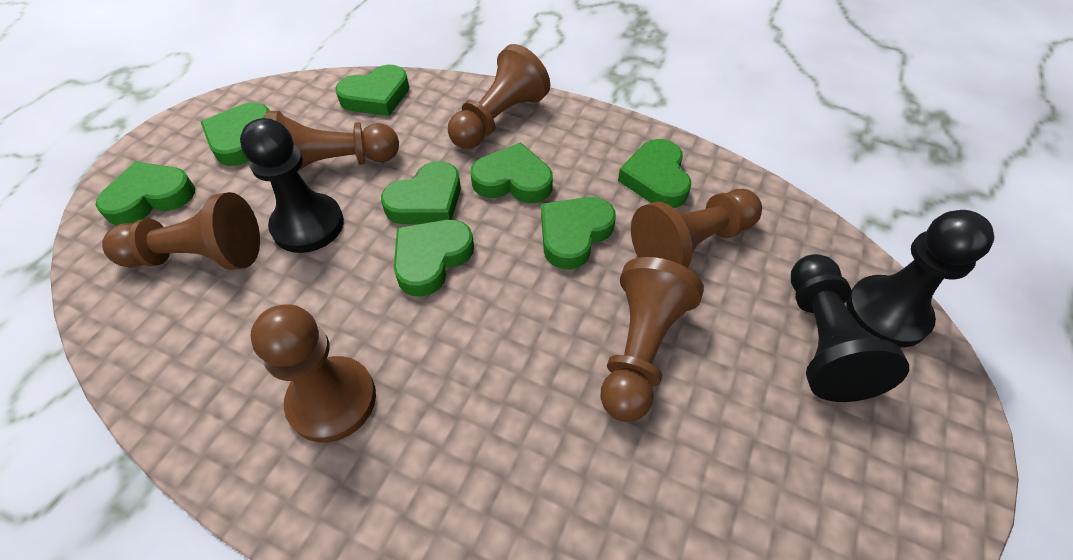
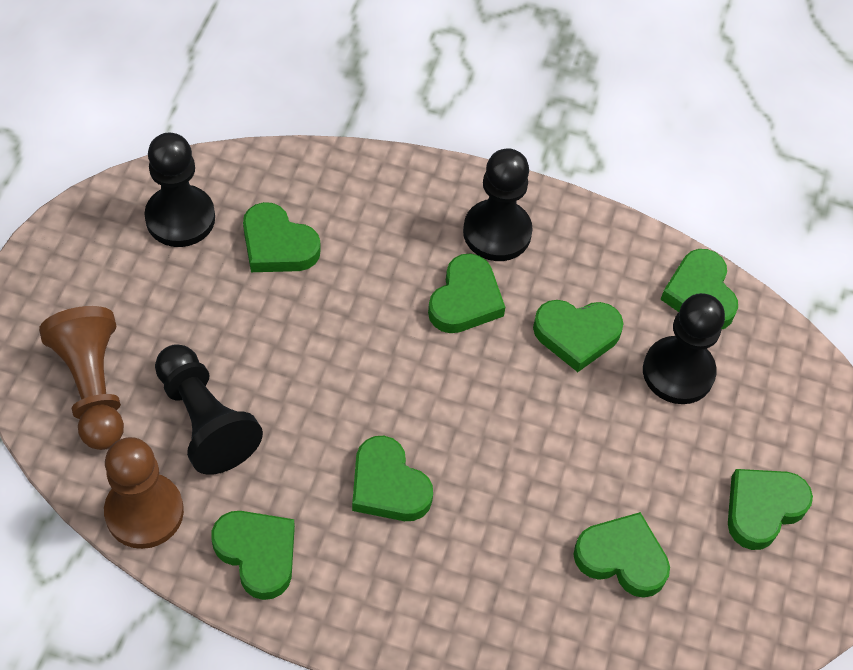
black pawn: 3 -> 4
brown pawn: 6 -> 2

